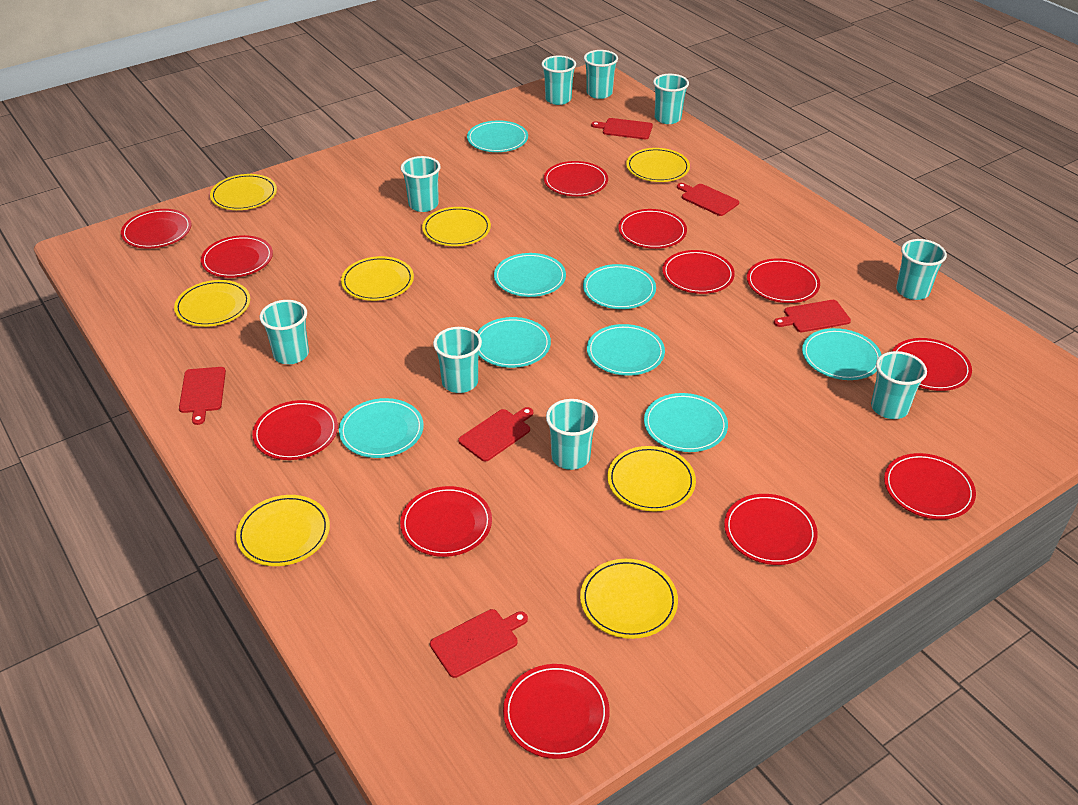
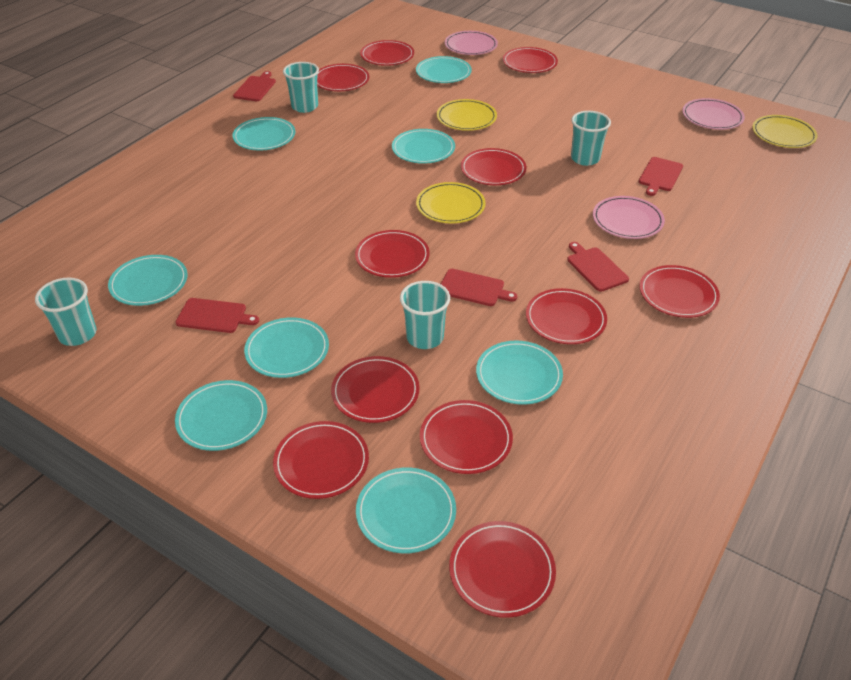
pink plate: 0 -> 3
red cutting board: 6 -> 5
red plate: 12 -> 11
turquoise cup: 9 -> 4
yellow plate: 8 -> 3

